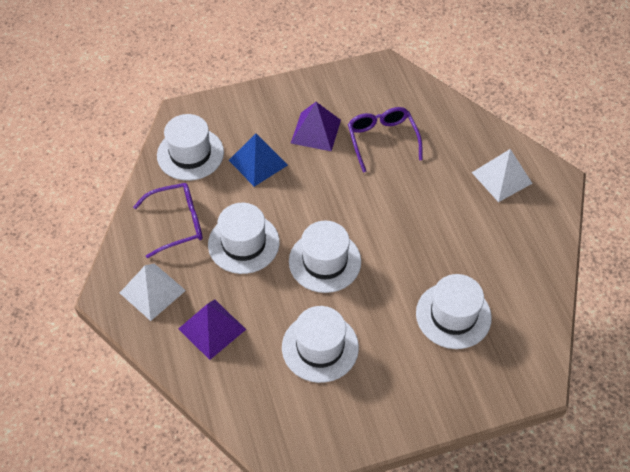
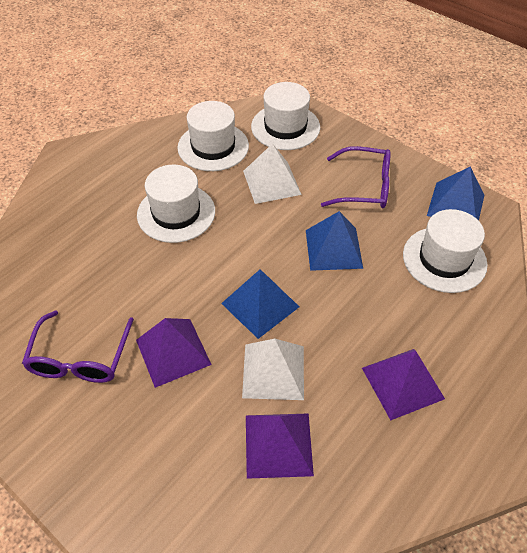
blue pyramid: 1 -> 3
purple pyramid: 2 -> 3
white hat: 5 -> 4

